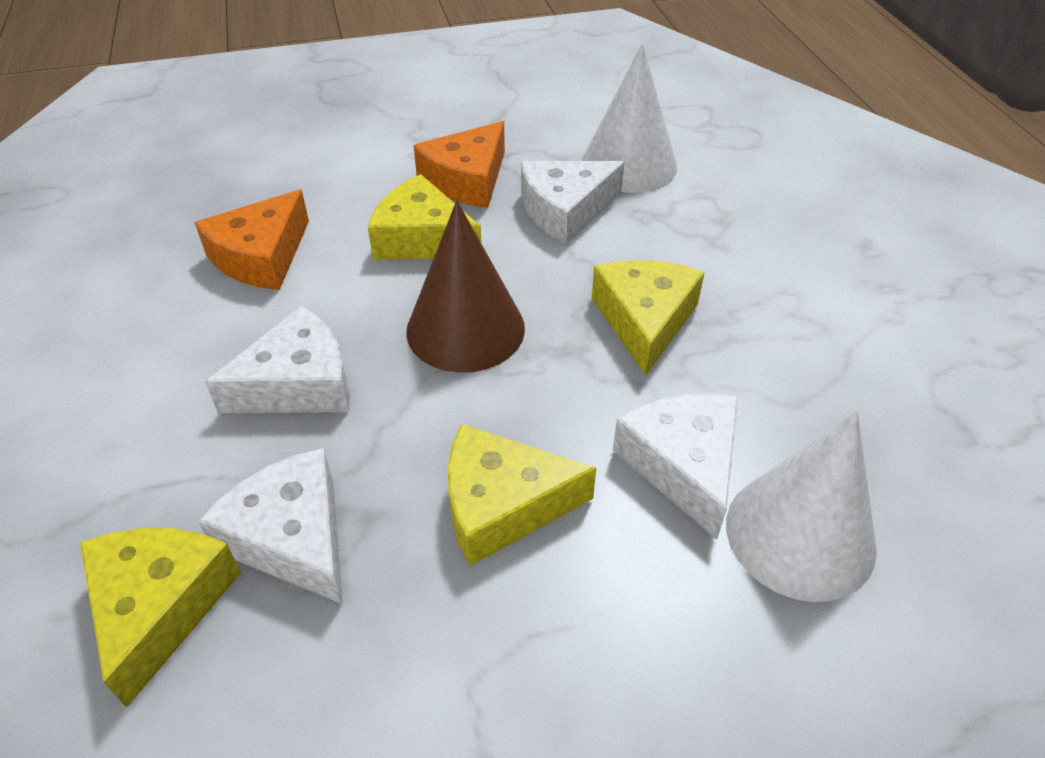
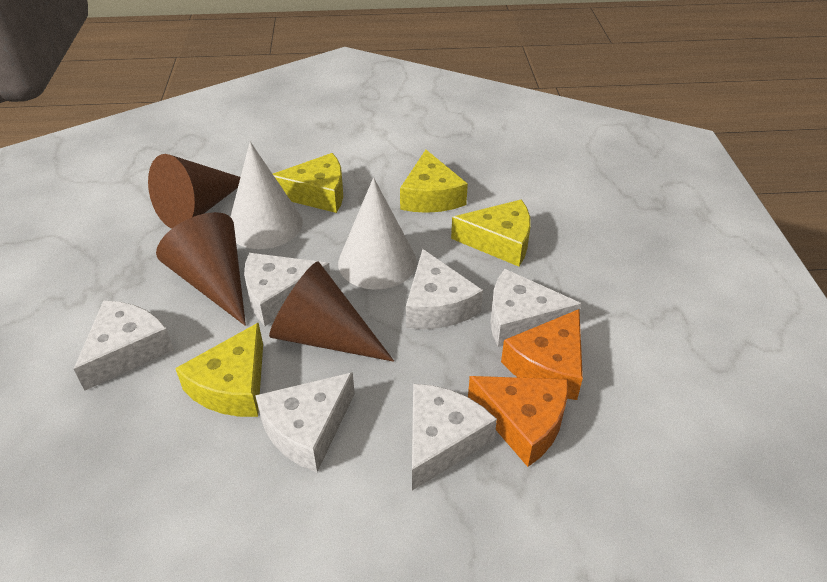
brown cone: 1 -> 3
white cheese: 4 -> 6

